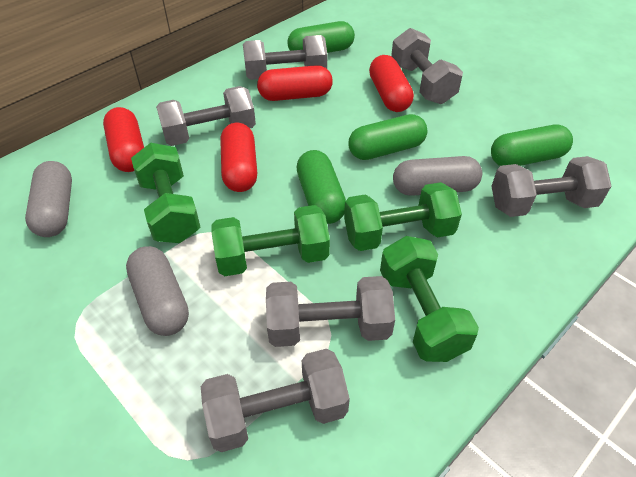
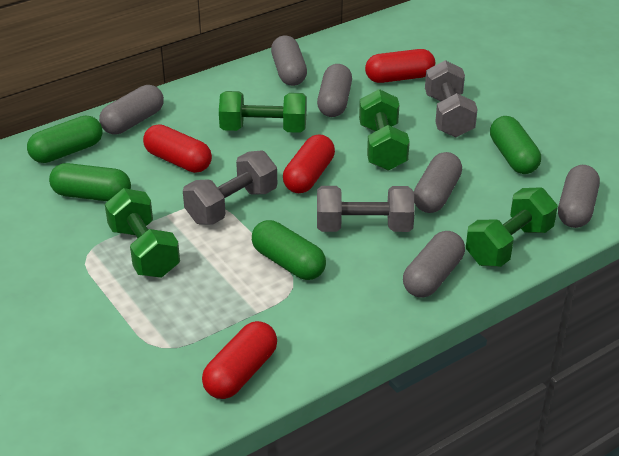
grey capsule: 3 -> 6
grey dumbbell: 6 -> 3

